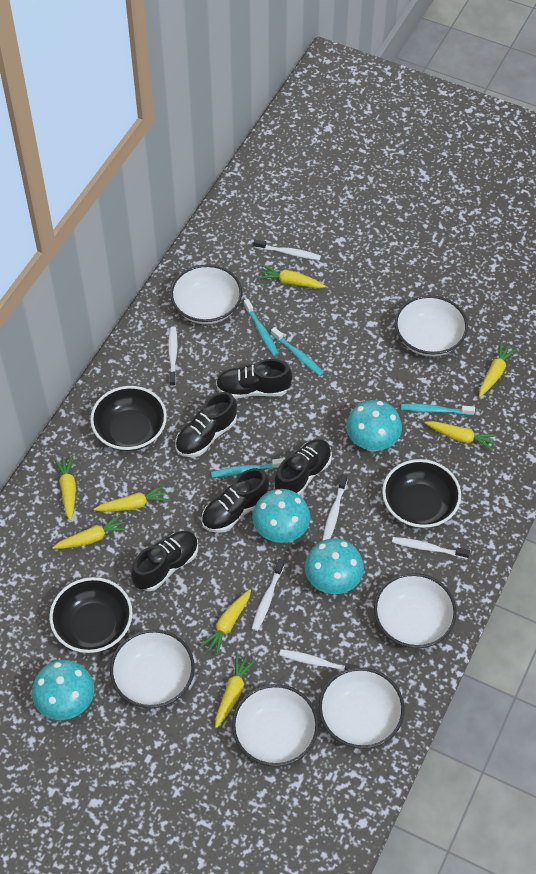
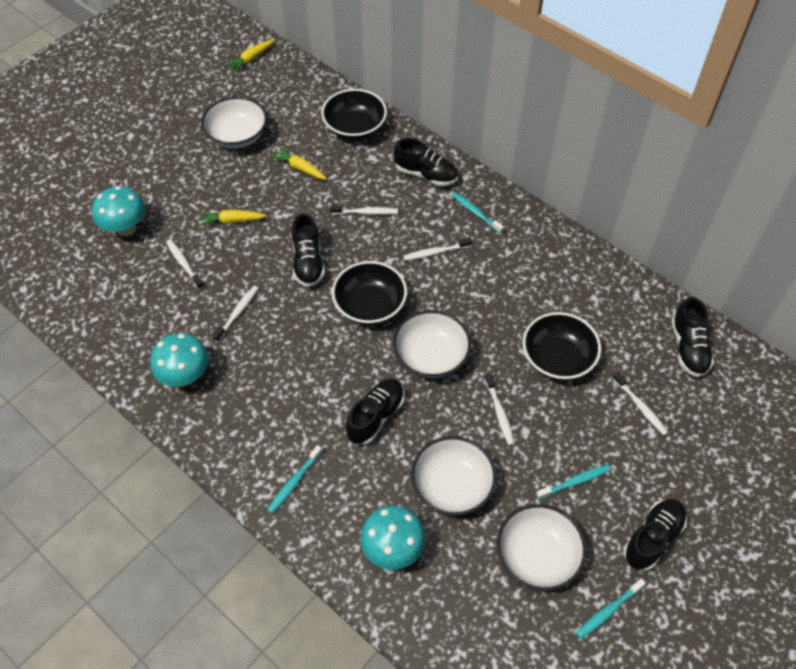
turquoise mushroom: 4 -> 3
white bowl: 6 -> 4
yellow carrot: 8 -> 3

